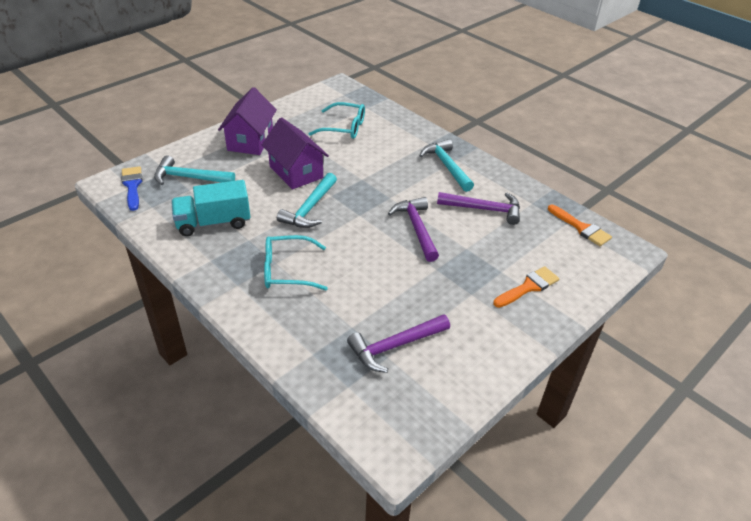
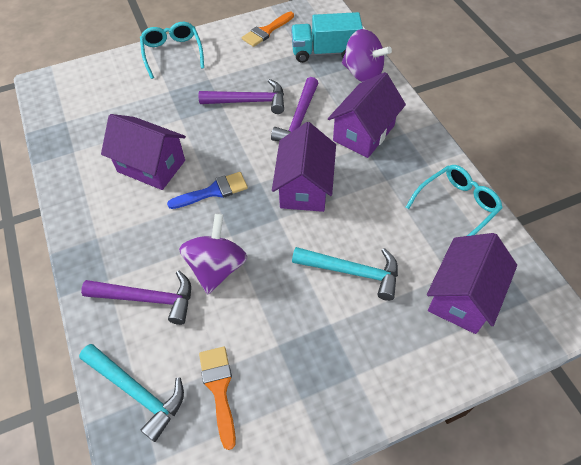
purple house: 2 -> 4
purple spinning top: 0 -> 2
turquoise hammer: 3 -> 2

